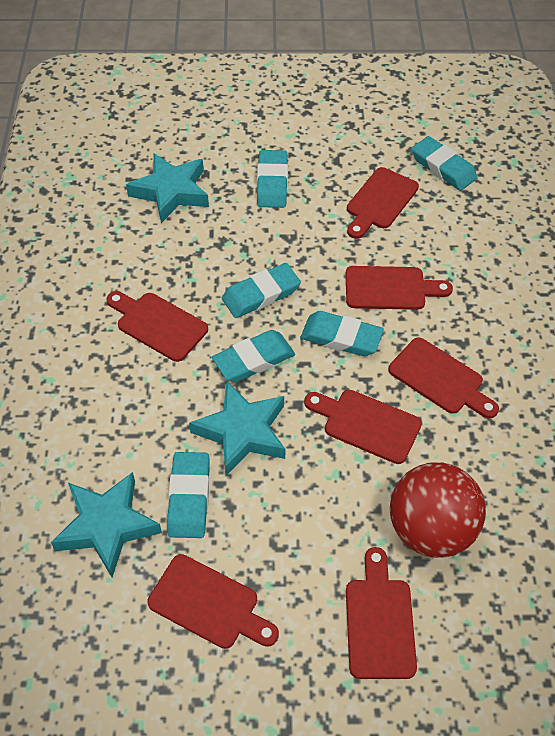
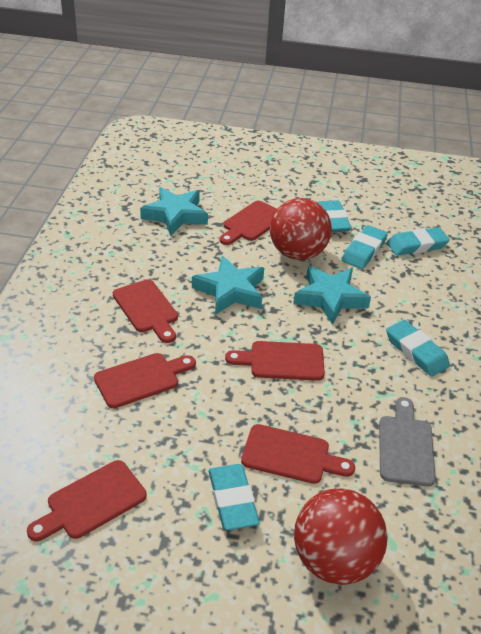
grey cutting board: 0 -> 1
red ball: 1 -> 2
red cutting board: 7 -> 6
turquoise eraser: 6 -> 5

